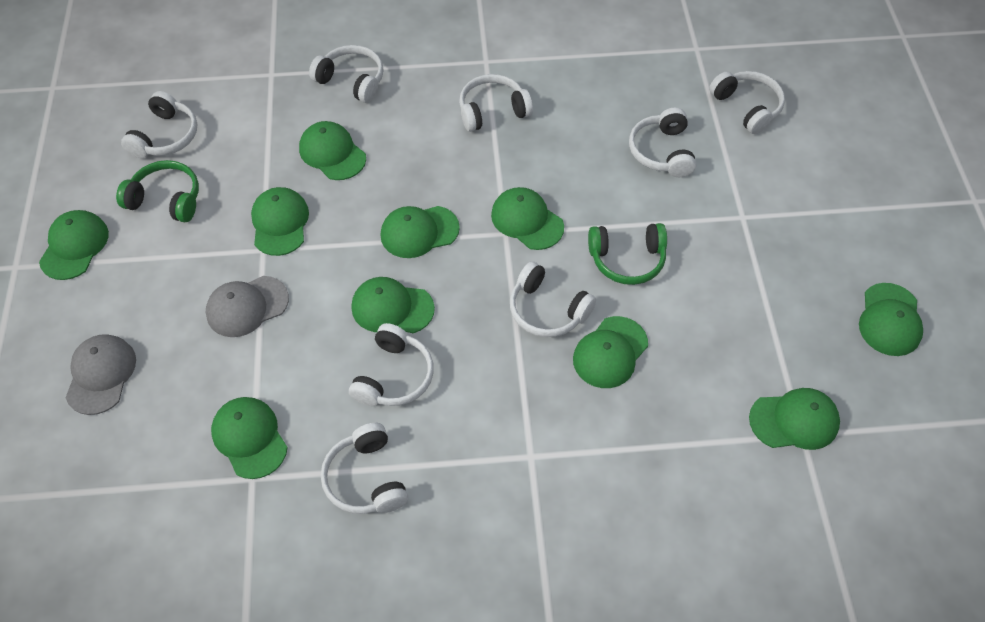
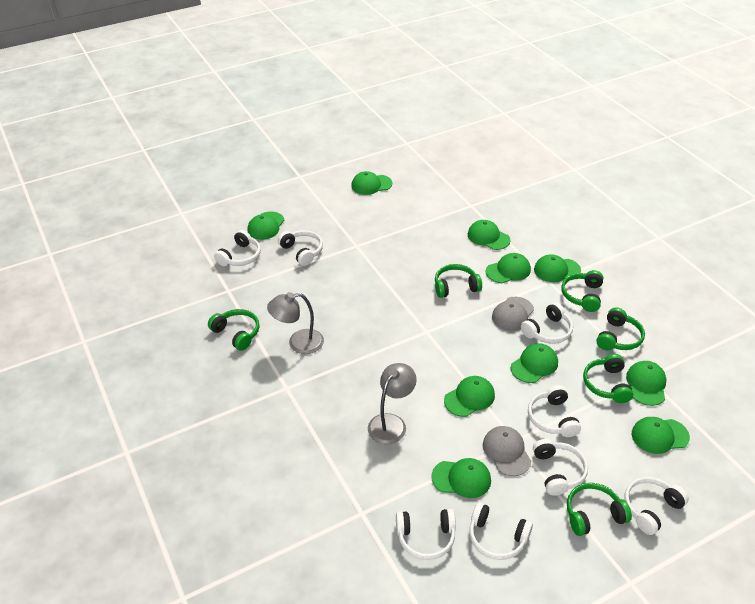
green headphones: 2 -> 6
grey lamp: 0 -> 2

